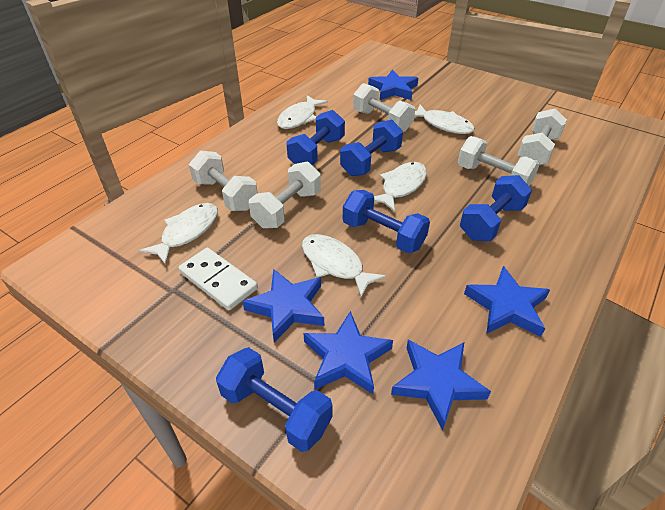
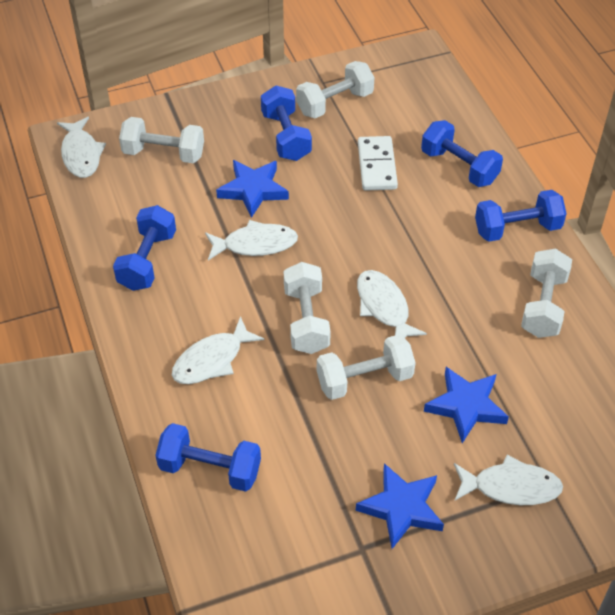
blue star: 5 -> 3

